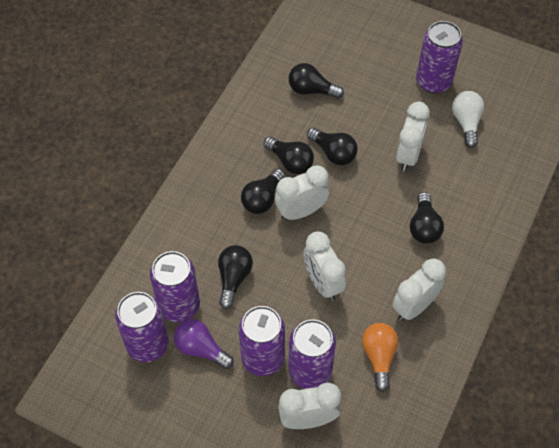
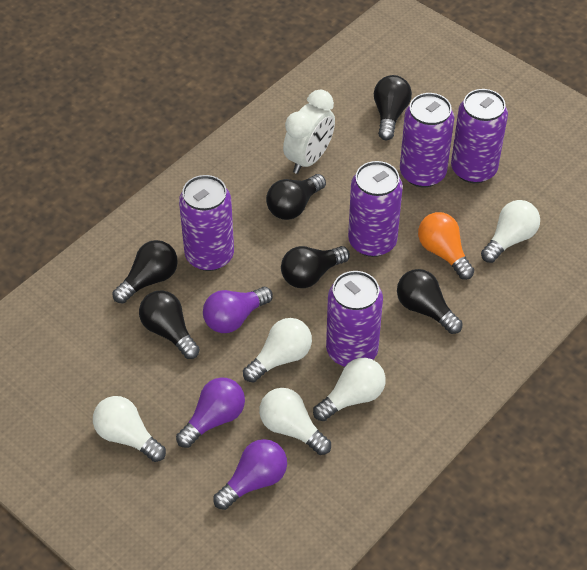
purple light bulb: 1 -> 3
white clock: 5 -> 1
white light bulb: 1 -> 5

